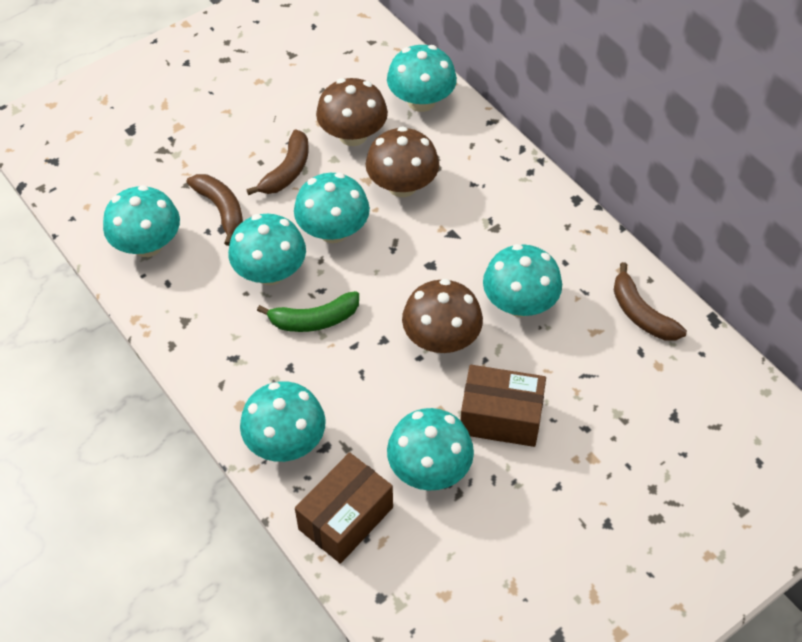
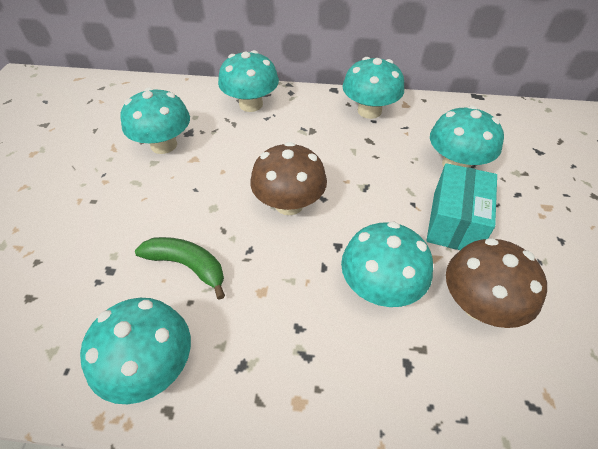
brown banana: 3 -> 0
brown box: 2 -> 0
brown mushroom: 3 -> 2
turquoise box: 0 -> 1
turquoise mushroom: 7 -> 6

